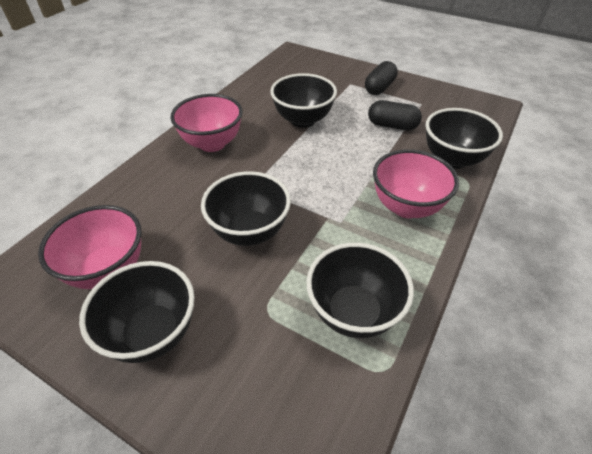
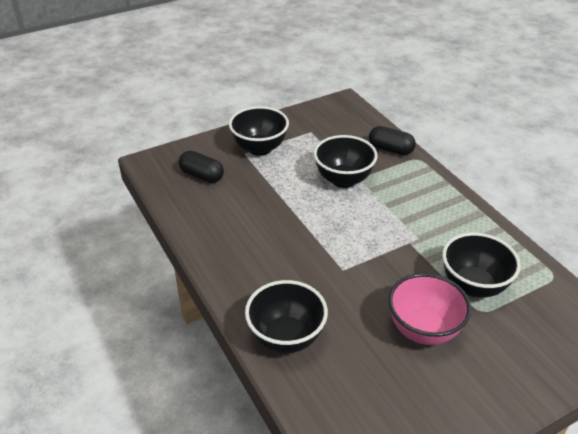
black bowl: 5 -> 4
pink bowl: 3 -> 1

